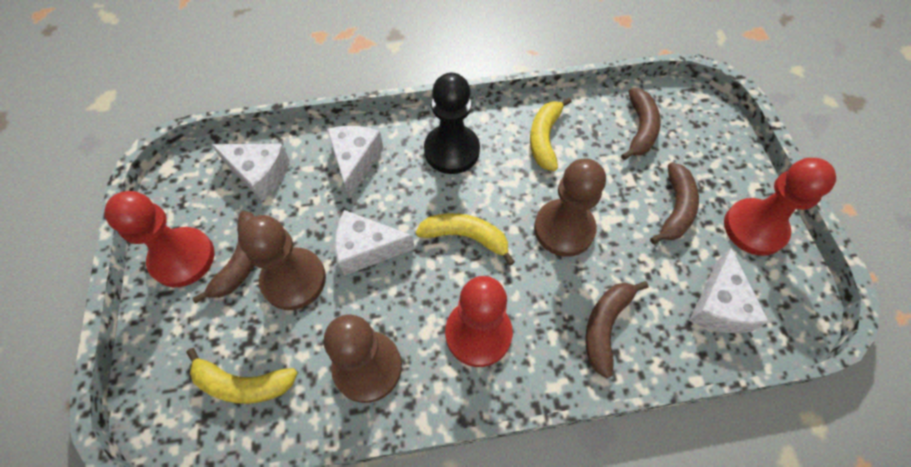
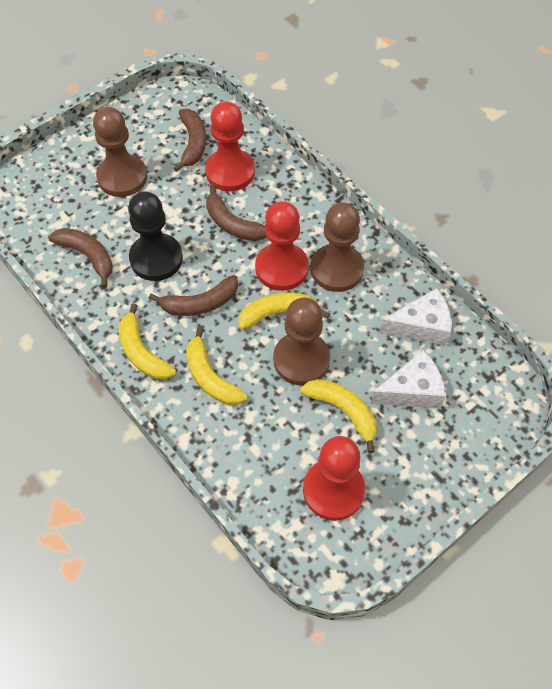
white cheese: 4 -> 2
yellow banana: 3 -> 4

